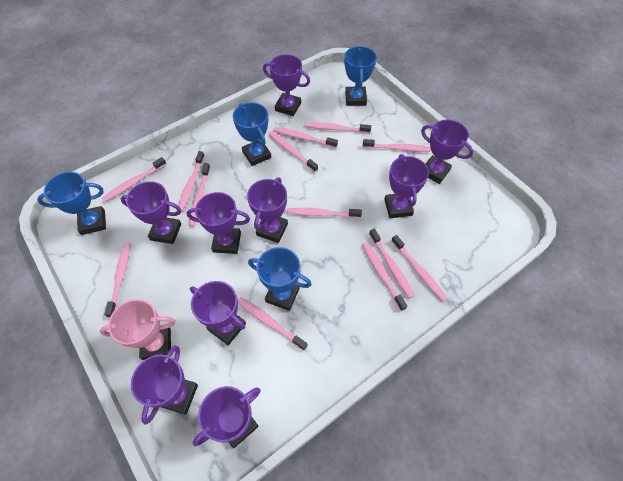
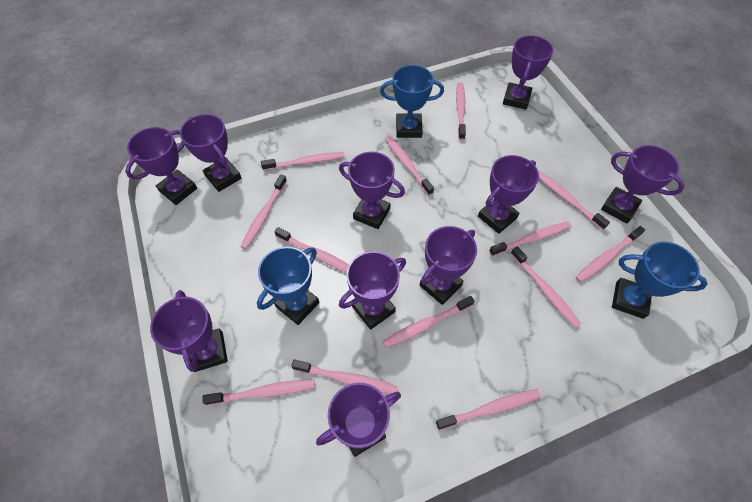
blue trophy: 4 -> 3
pink trophy: 1 -> 0
purple trophy: 9 -> 10

